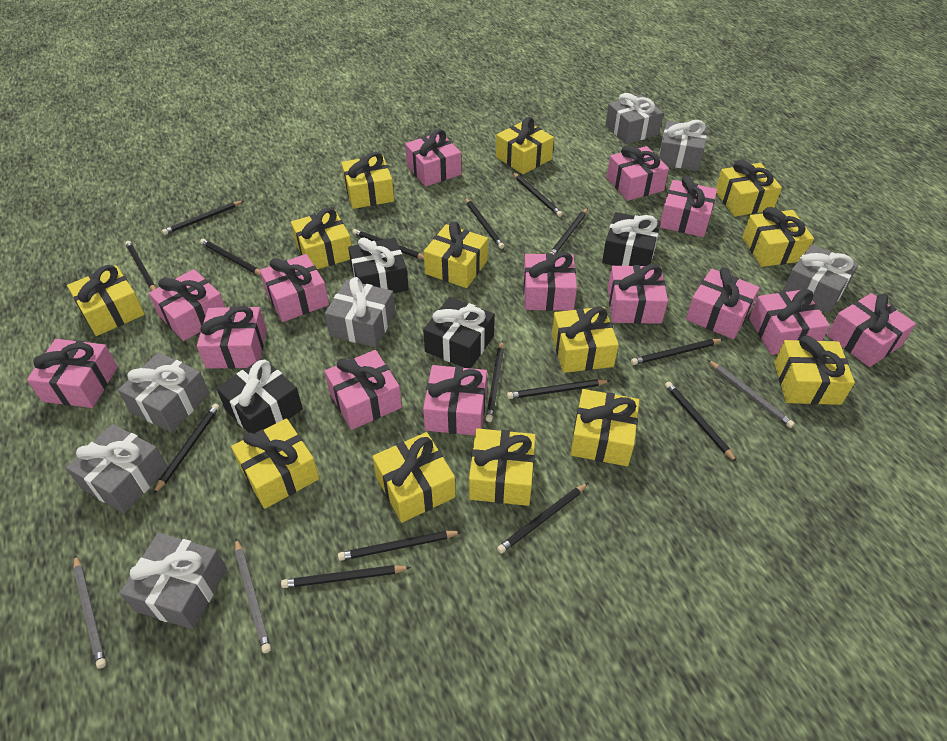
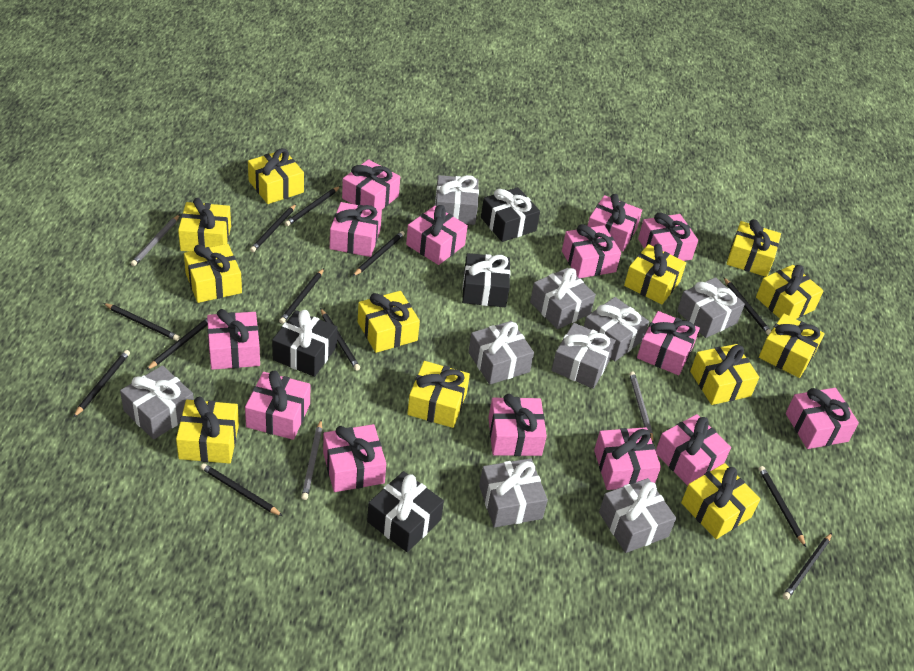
black pencil: 15 -> 12
grey gift: 7 -> 9
yellow gift: 13 -> 12

